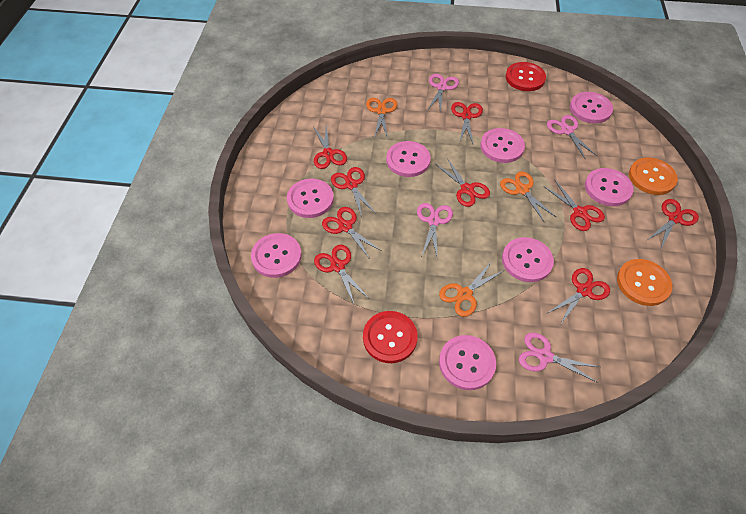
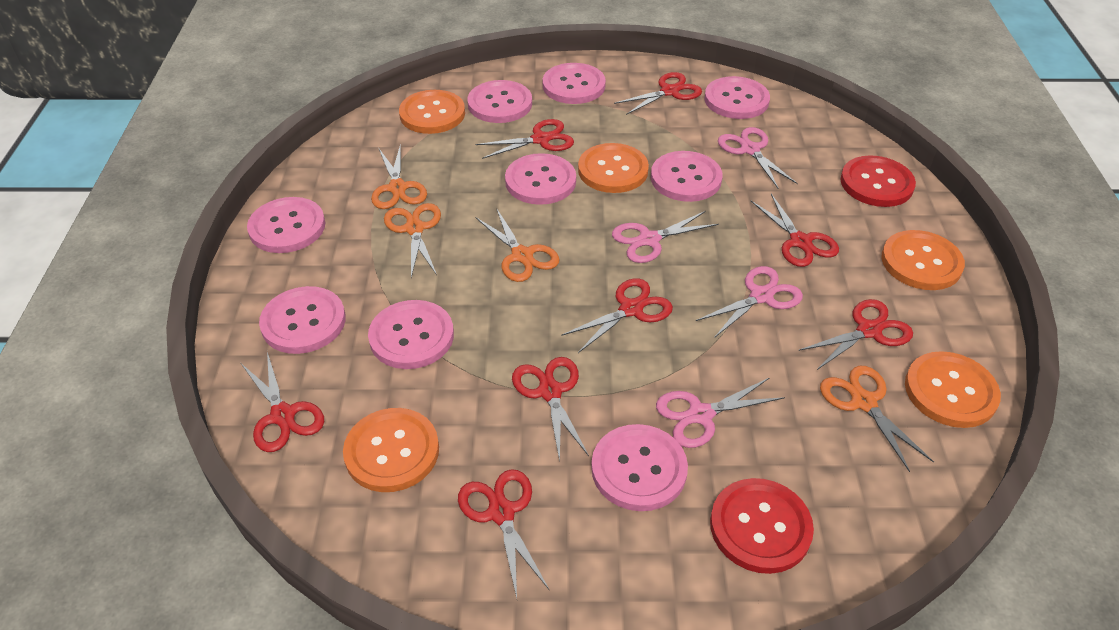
orange button: 2 -> 5
orange scissors: 3 -> 4
pink button: 8 -> 9
red scissors: 9 -> 8

